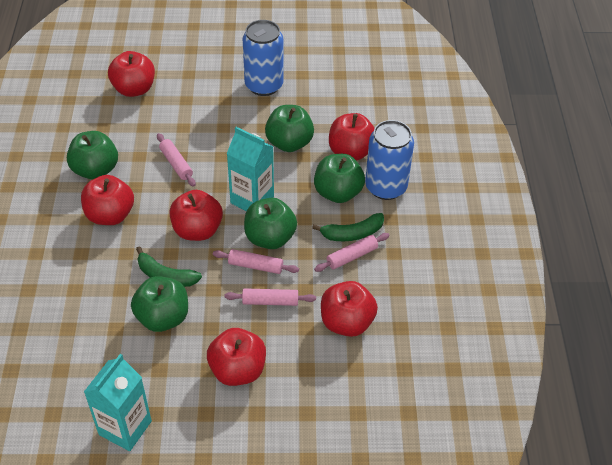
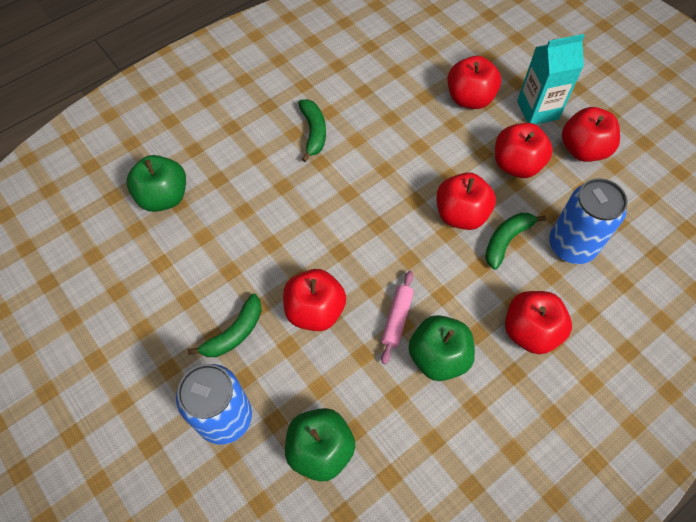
green apple: 5 -> 3
green banana: 2 -> 3
pink rolling pin: 4 -> 1
turquoise carton: 2 -> 1

